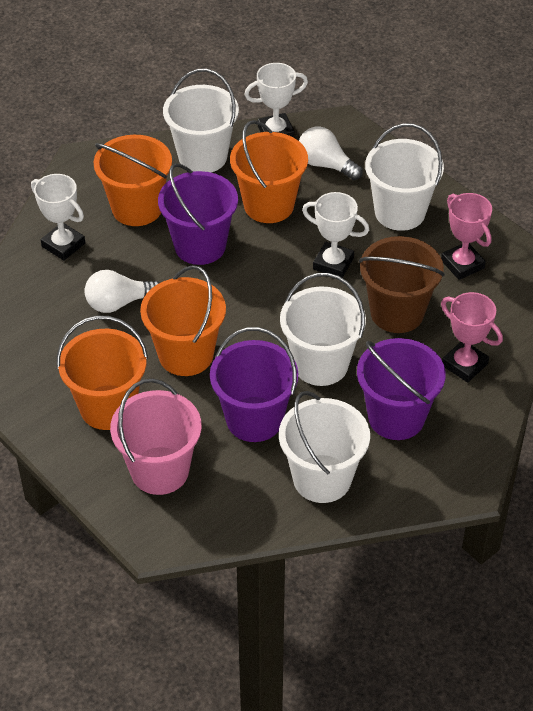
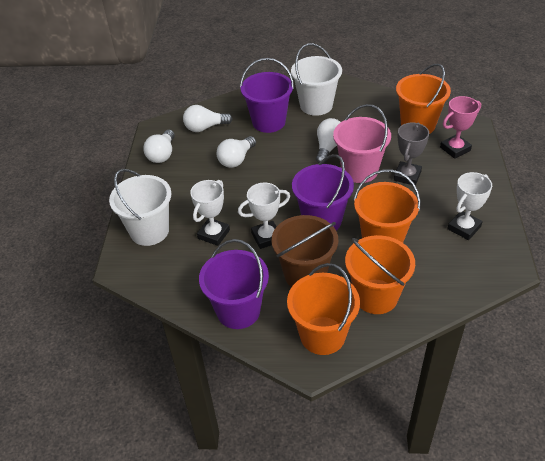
grey trophy: 0 -> 1
pink trophy: 2 -> 1
white bucket: 4 -> 2
white light bulb: 2 -> 4

